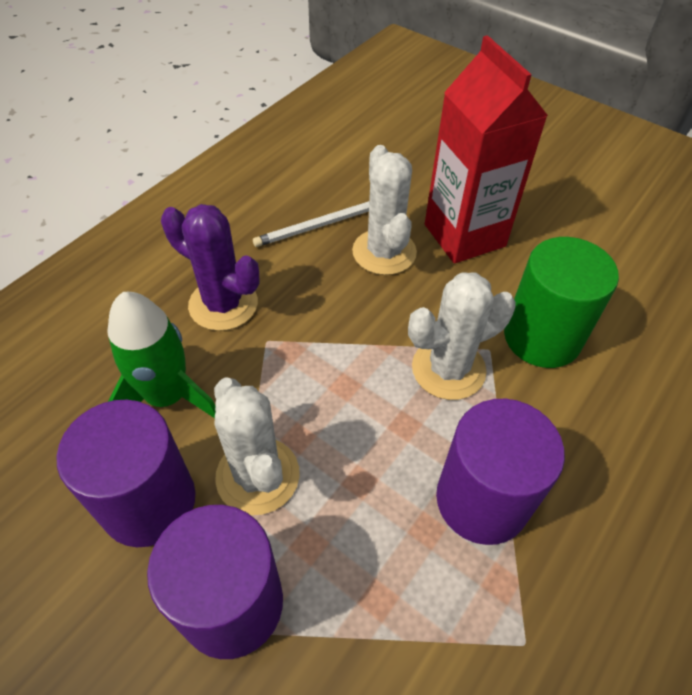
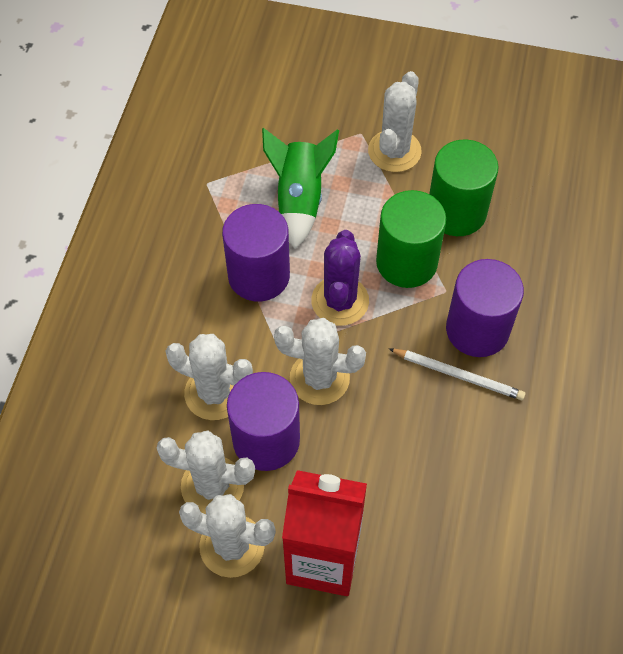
green cylinder: 1 -> 2
white cactus: 3 -> 5

